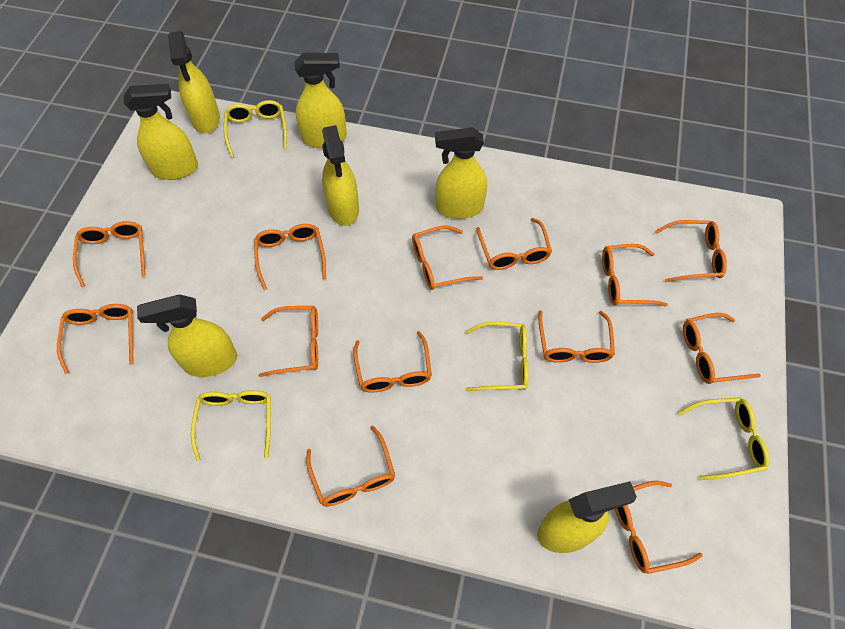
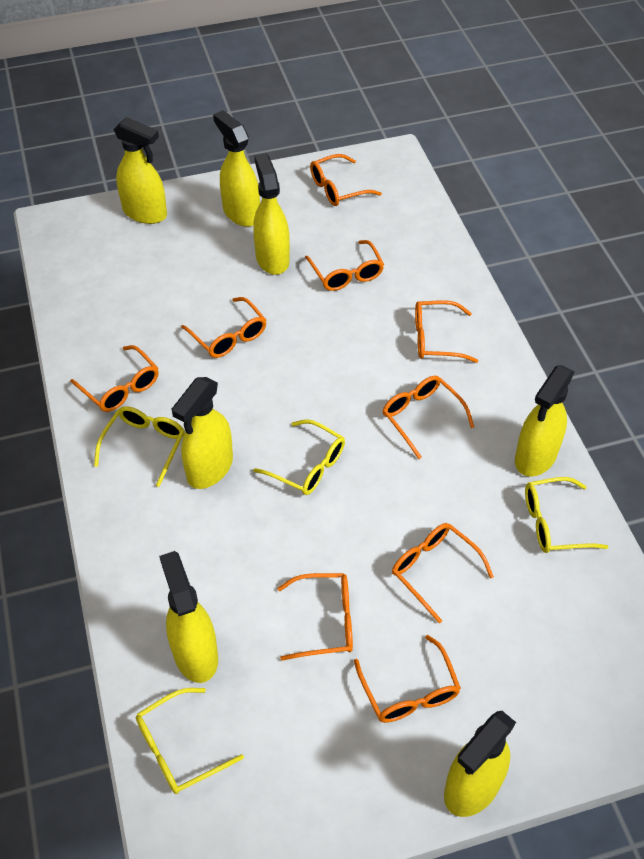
orange glasses: 13 -> 9

